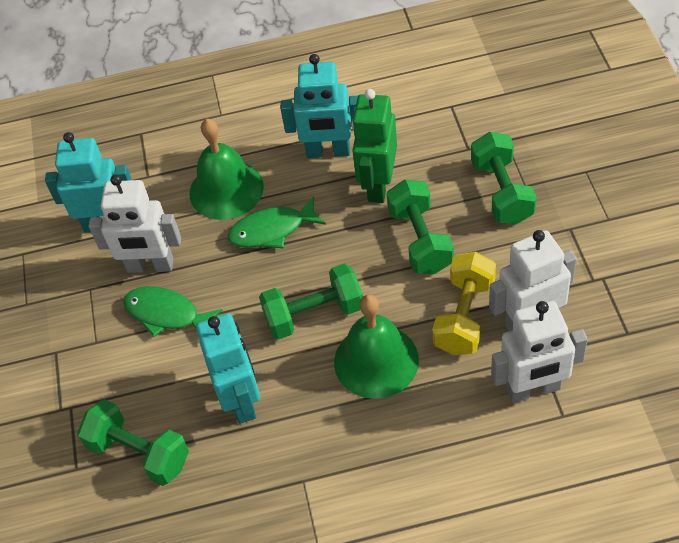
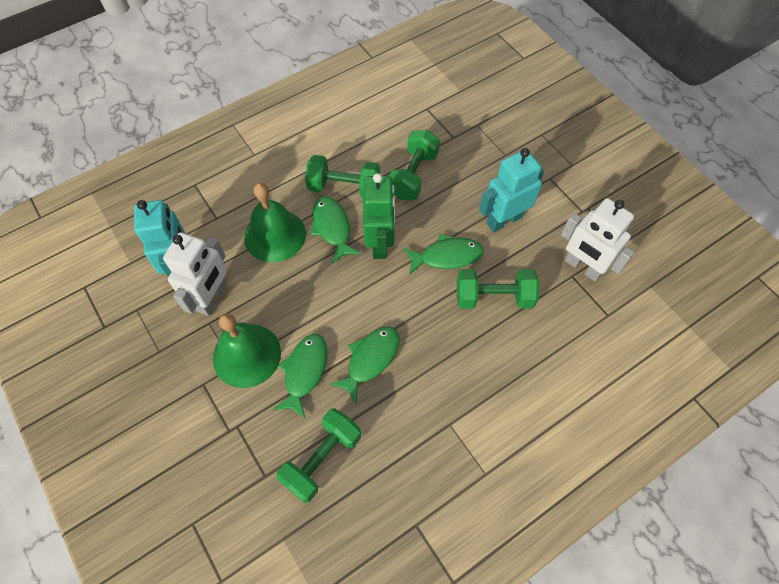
green fish: 2 -> 4
turquoise robot: 3 -> 2
white robot: 3 -> 2
yellow dumbbell: 1 -> 0

